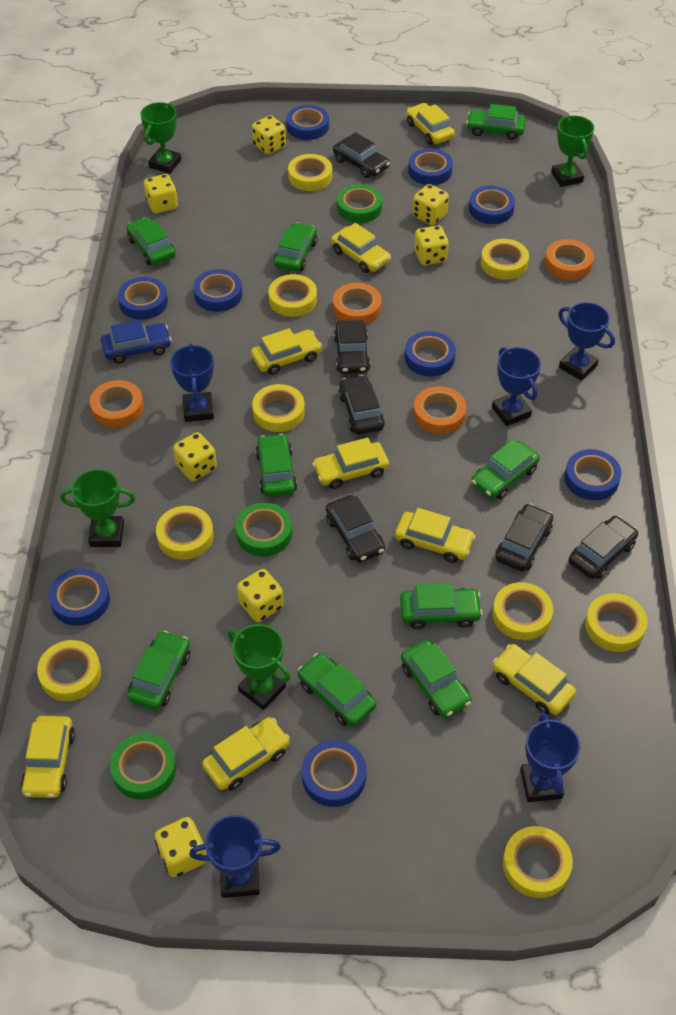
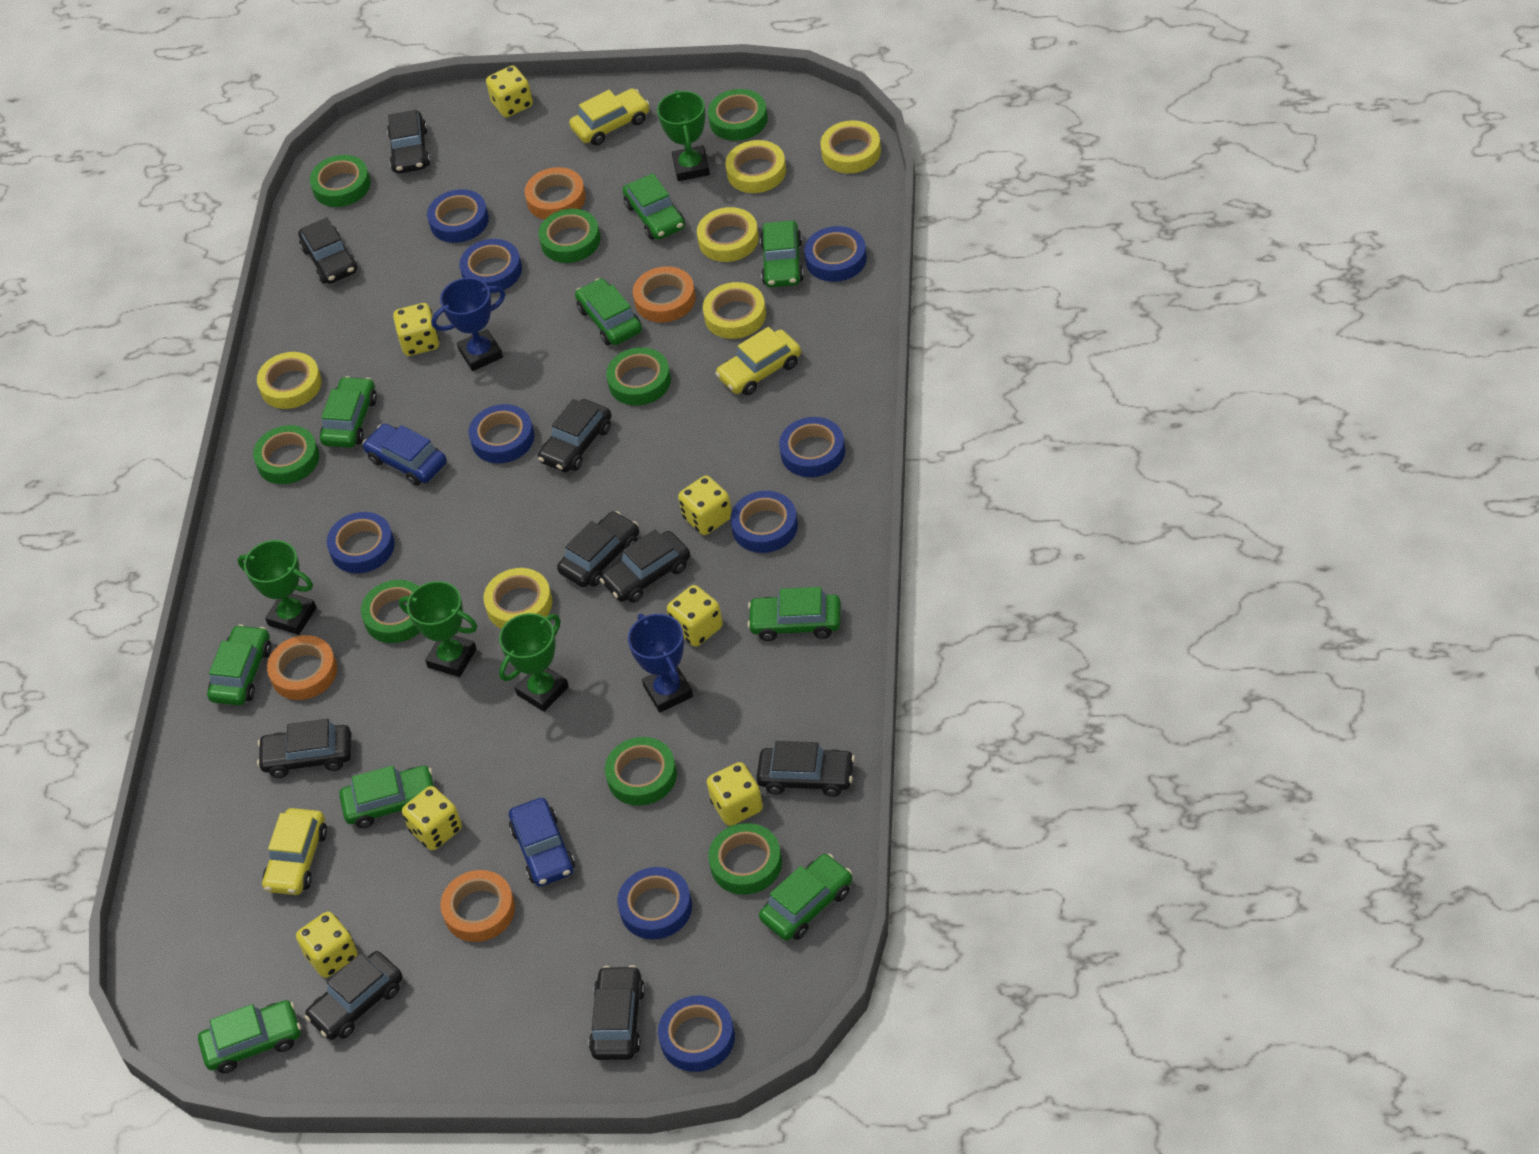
black car: 6 -> 9
blue car: 1 -> 2
blue trophy: 5 -> 2
green tape: 3 -> 8
yellow car: 8 -> 3
yellow tape: 9 -> 6

